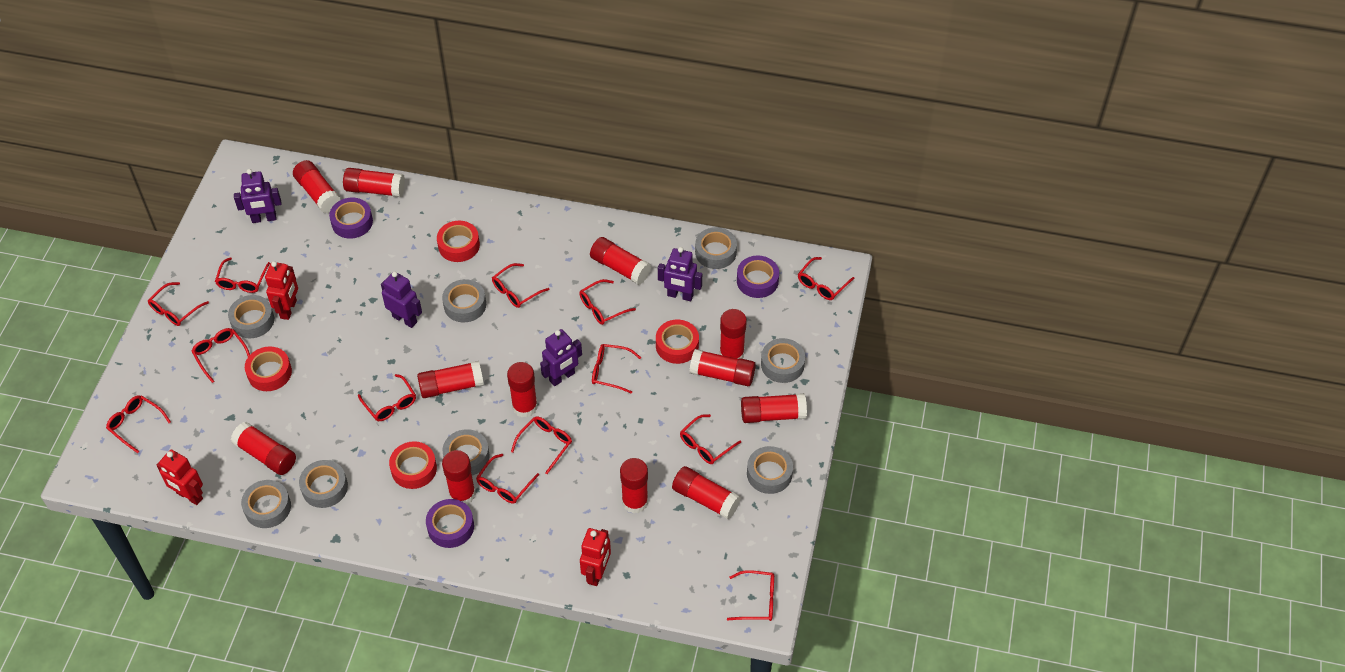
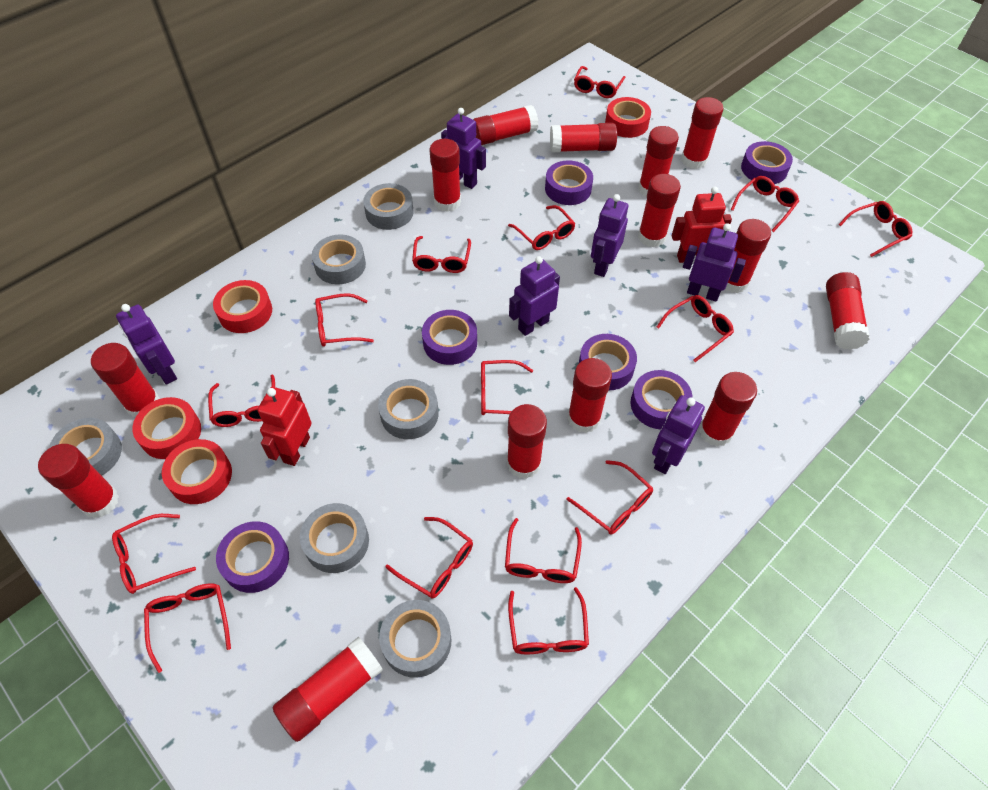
grey tape: 8 -> 6
purple robot: 4 -> 6
purple tape: 3 -> 6
red glasses: 13 -> 15
red glue stick: 12 -> 14
red robot: 3 -> 2

